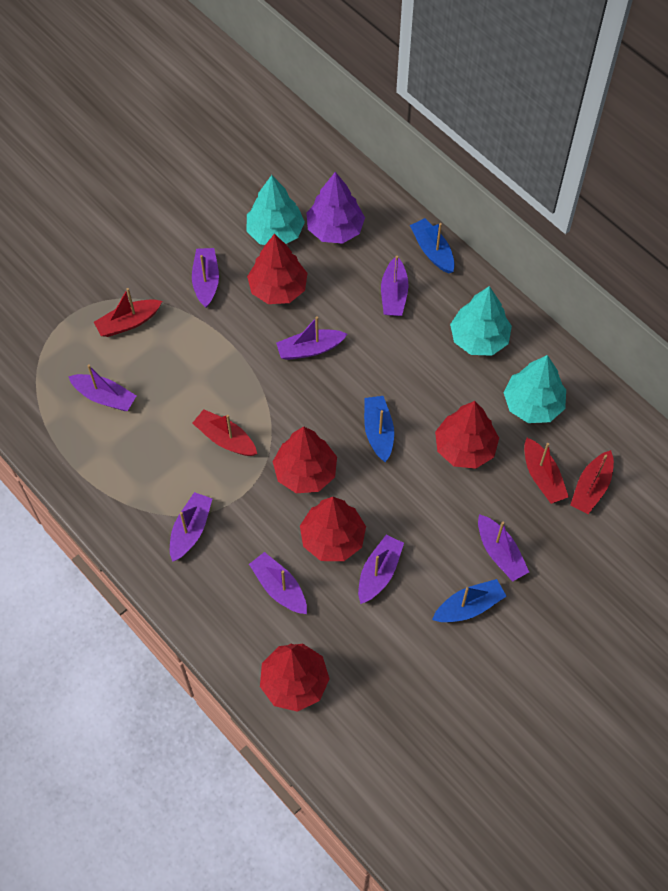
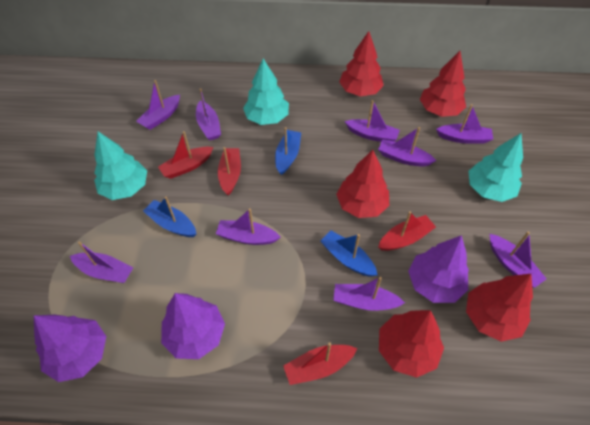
purple boat: 8 -> 9
purple tree: 1 -> 3

